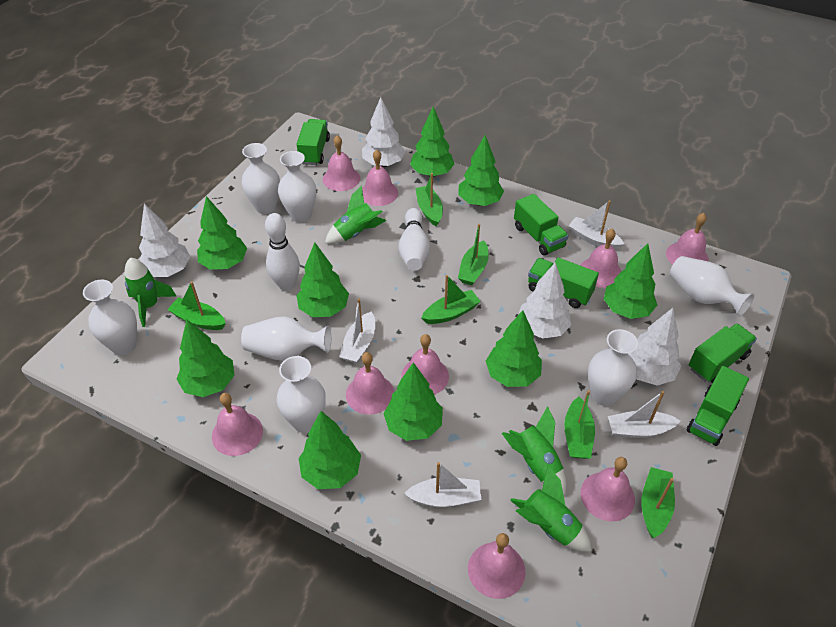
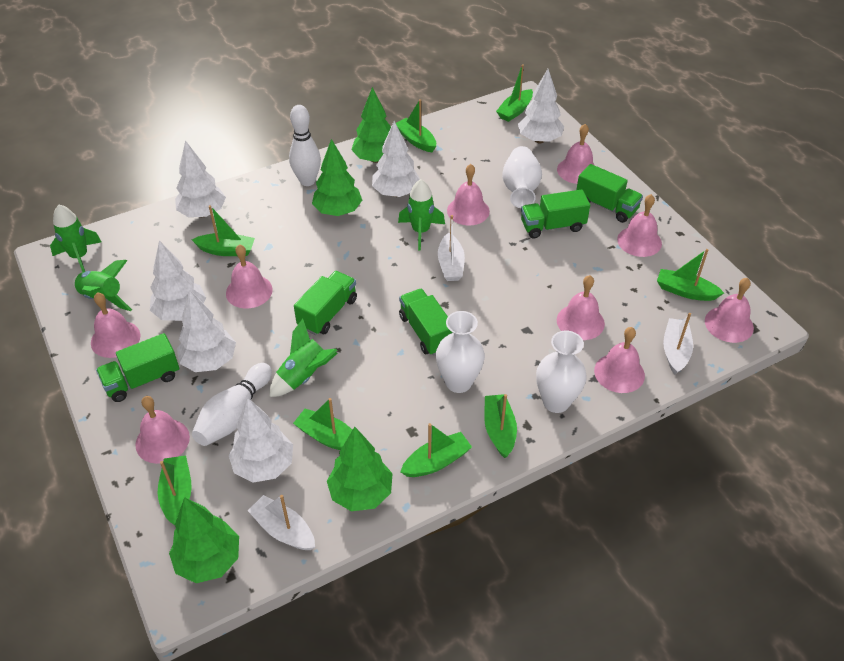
green boat: 6 -> 8
green tree: 9 -> 4
white boat: 4 -> 3
white tree: 4 -> 6
white vase: 7 -> 3

